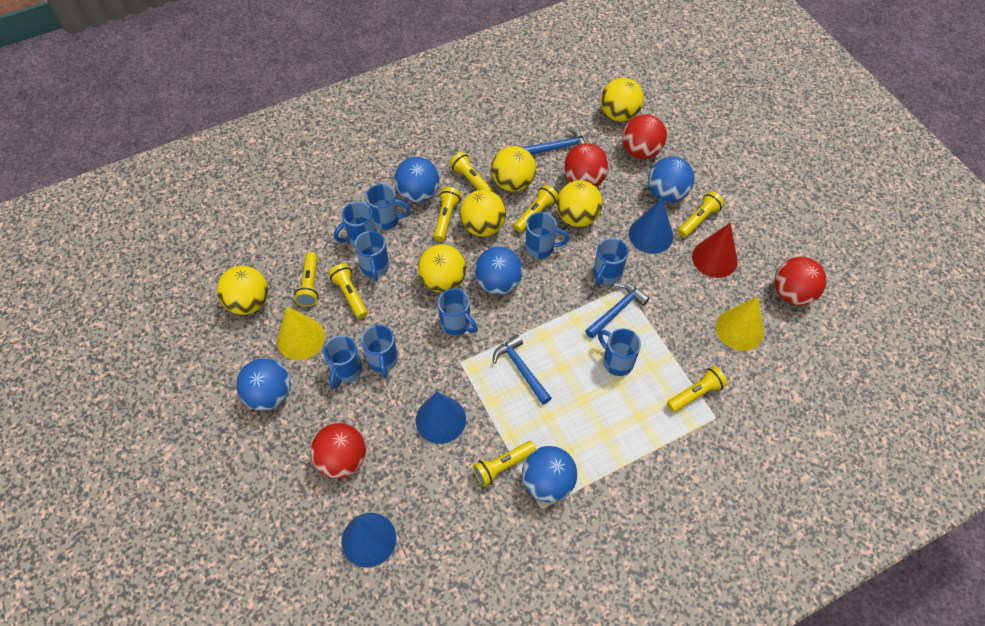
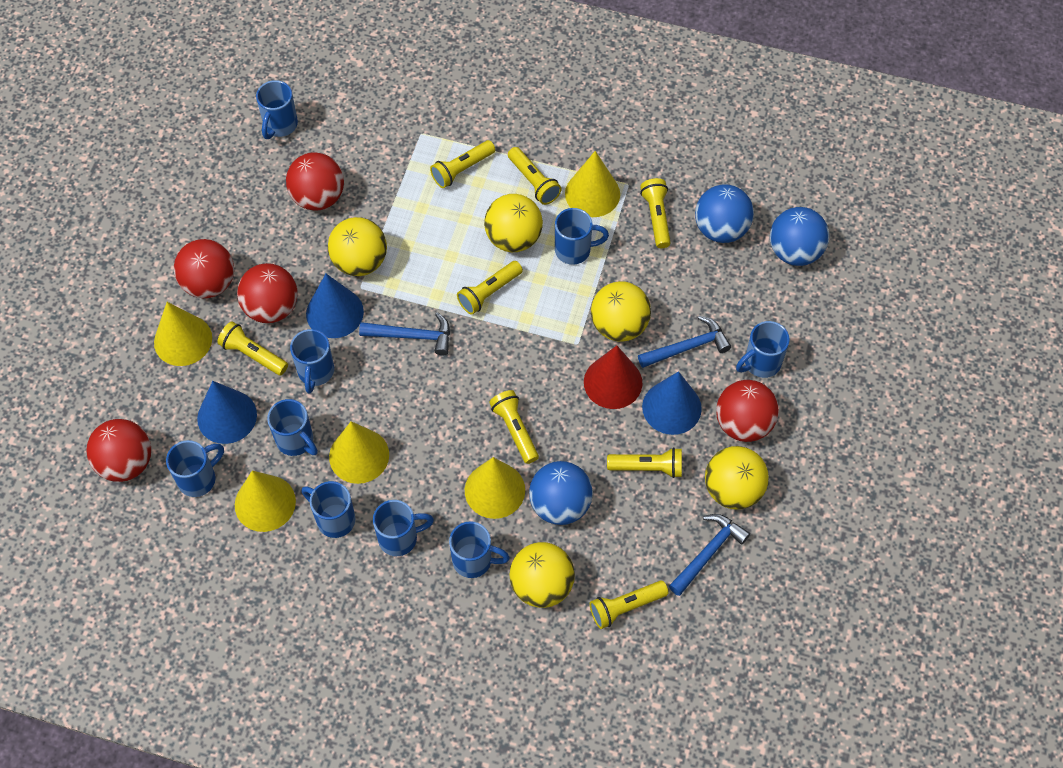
blue ball: 5 -> 3
red ball: 4 -> 5
yellow ball: 6 -> 5
yellow cone: 2 -> 5

